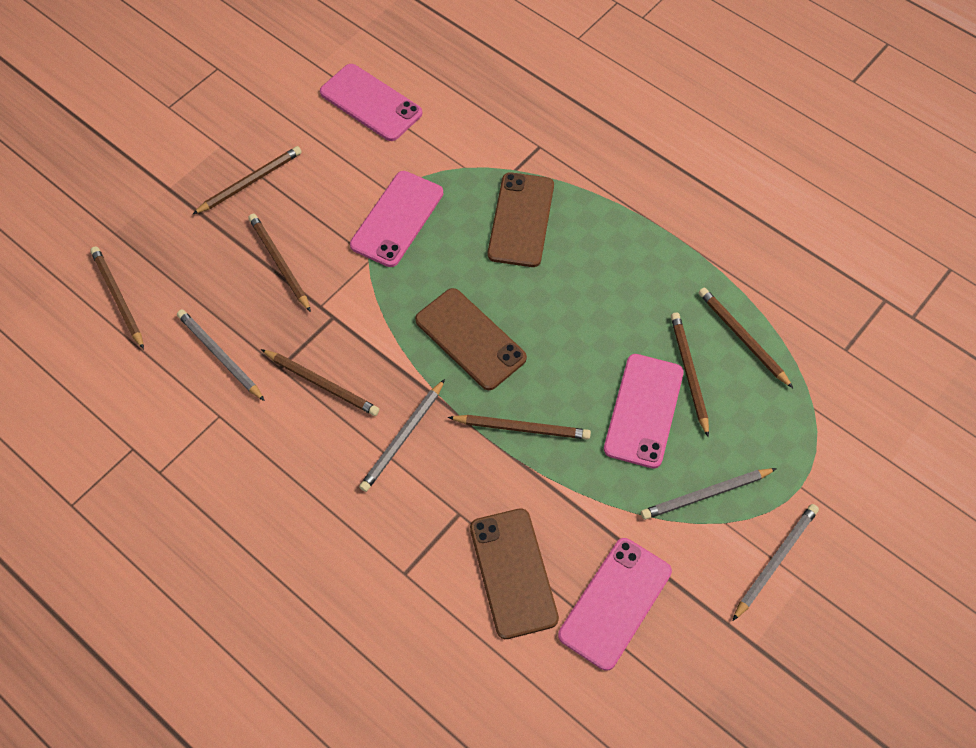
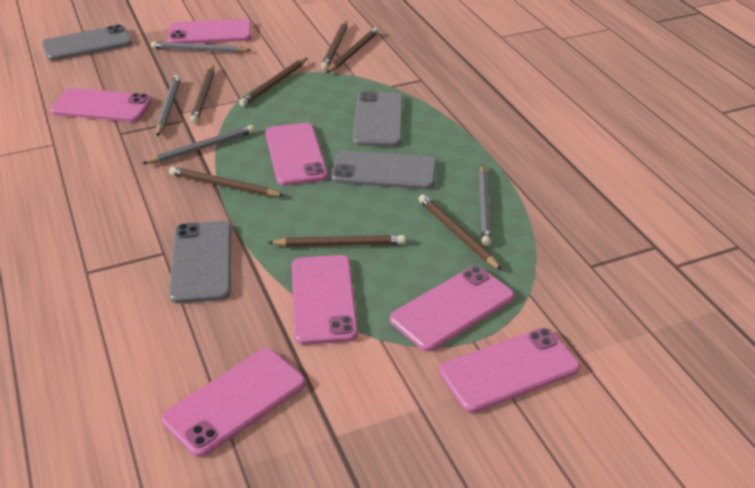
brown phone: 3 -> 0
grey phone: 0 -> 4
pink phone: 4 -> 7

